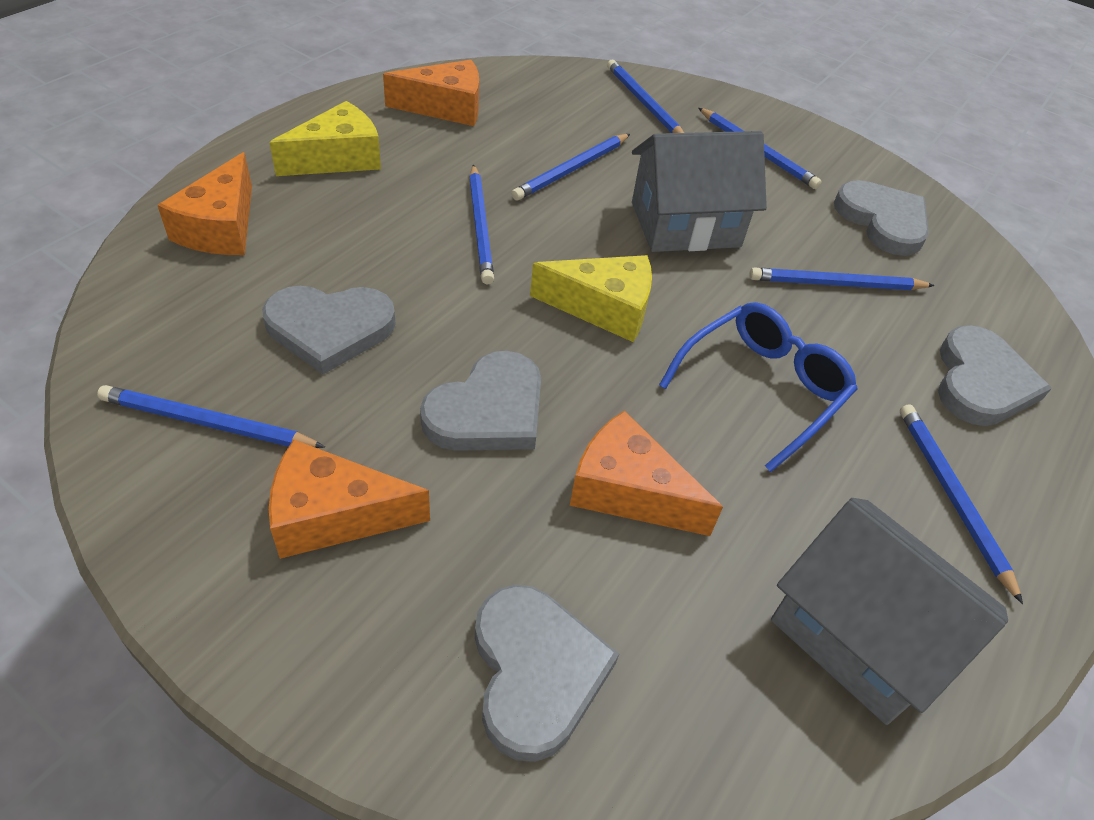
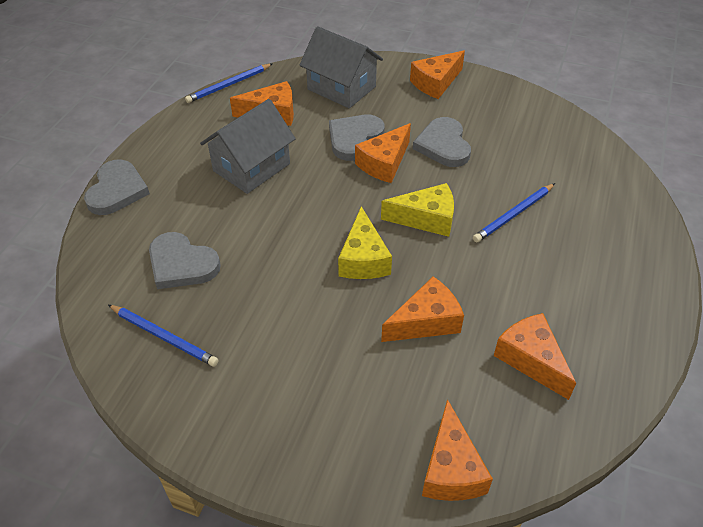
blue glasses: 1 -> 0
blue pencil: 7 -> 3
grey heart: 5 -> 4
orange cheese: 4 -> 6

